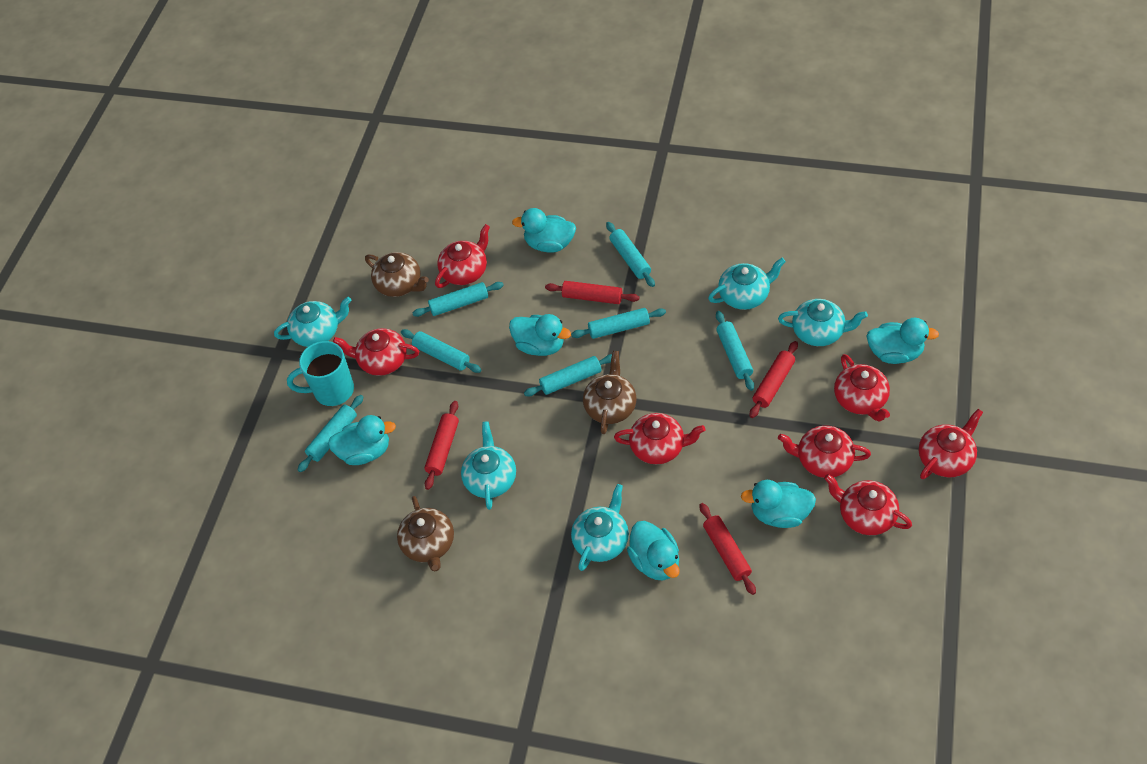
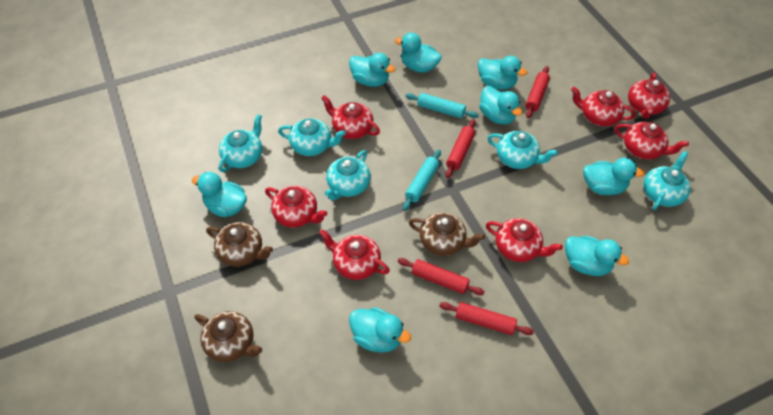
turquoise duck: 6 -> 8
turquoise mug: 1 -> 0
turquoise rolling pin: 7 -> 2

